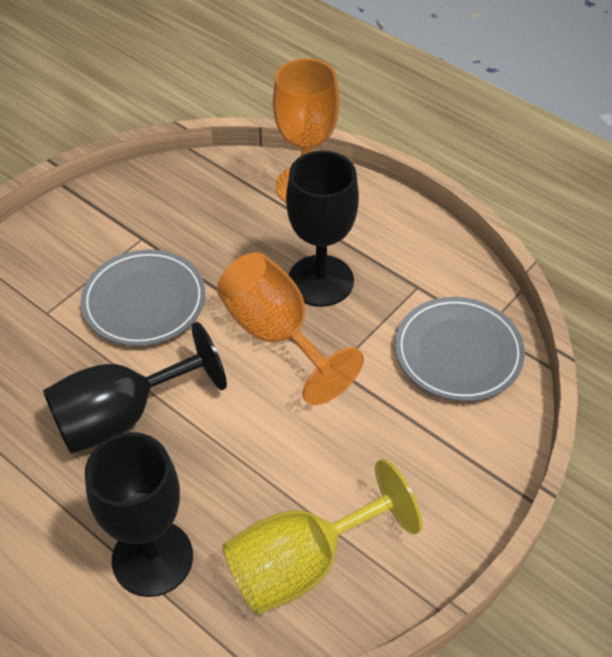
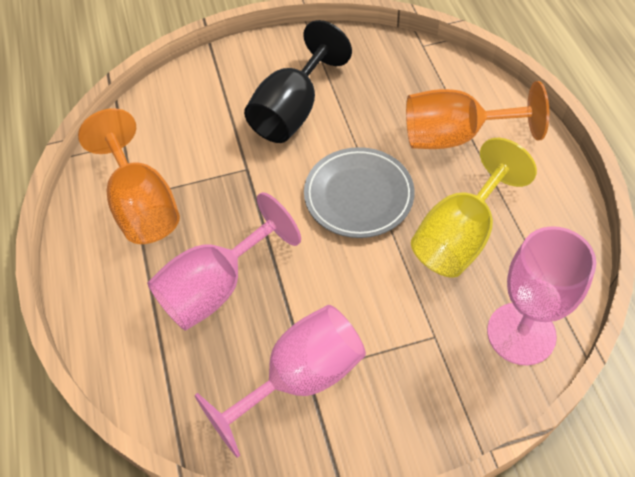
black goblet: 3 -> 1
grey plate: 2 -> 1
pink goblet: 0 -> 3

